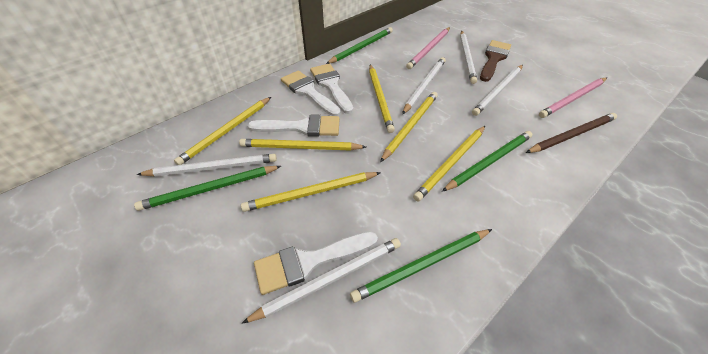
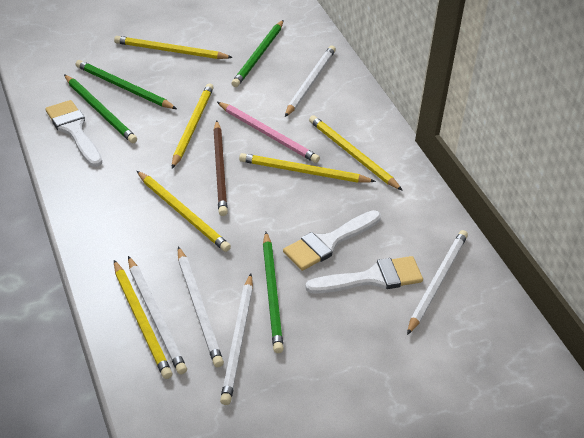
brown brush: 1 -> 0
pink pencil: 2 -> 1
white brush: 4 -> 3

